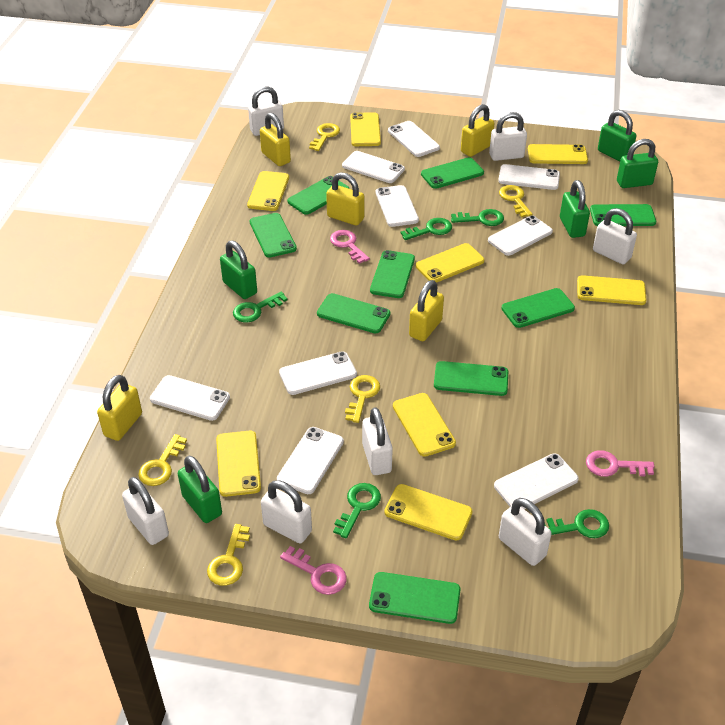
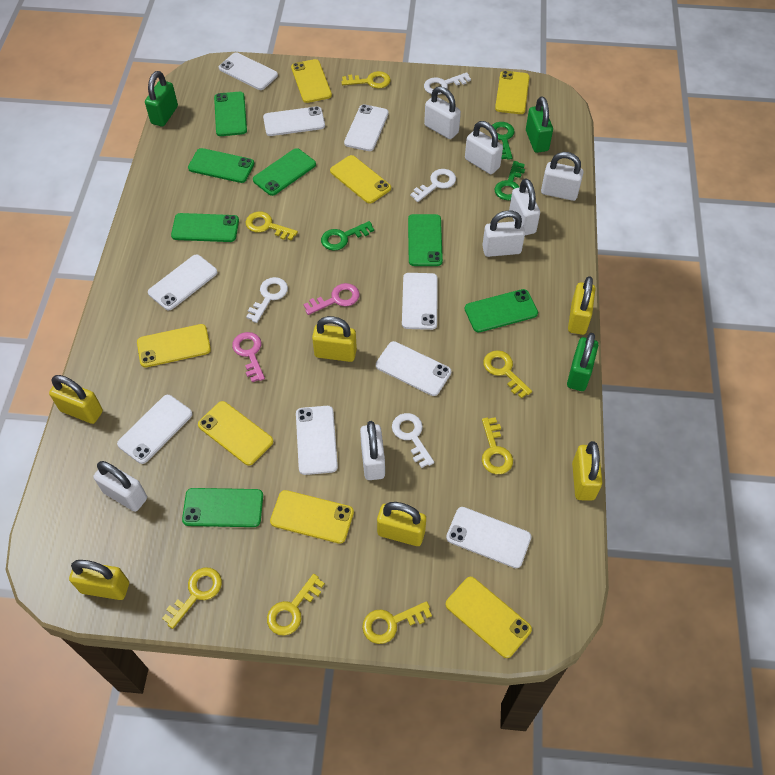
green key: 5 -> 3
green padlock: 5 -> 3
green phone: 9 -> 7
pink key: 3 -> 2
white key: 0 -> 4
yellow key: 5 -> 7
yellow padlock: 5 -> 6
yellow phone: 8 -> 7

